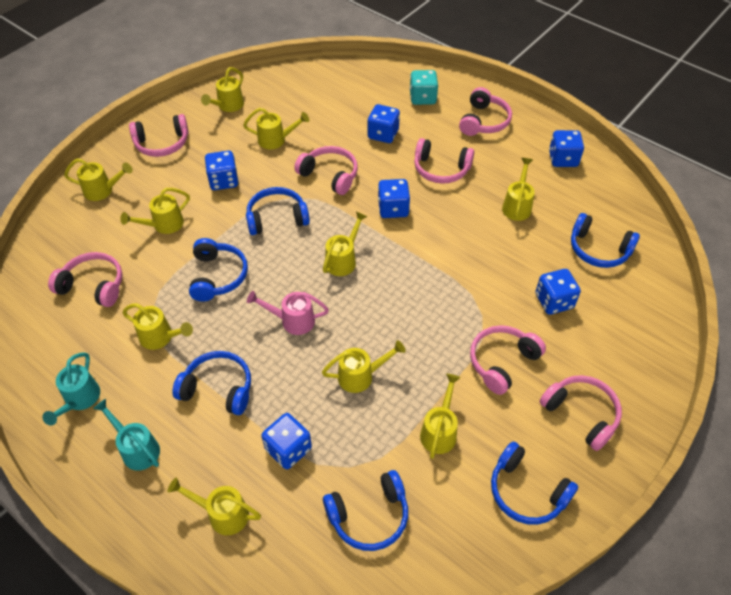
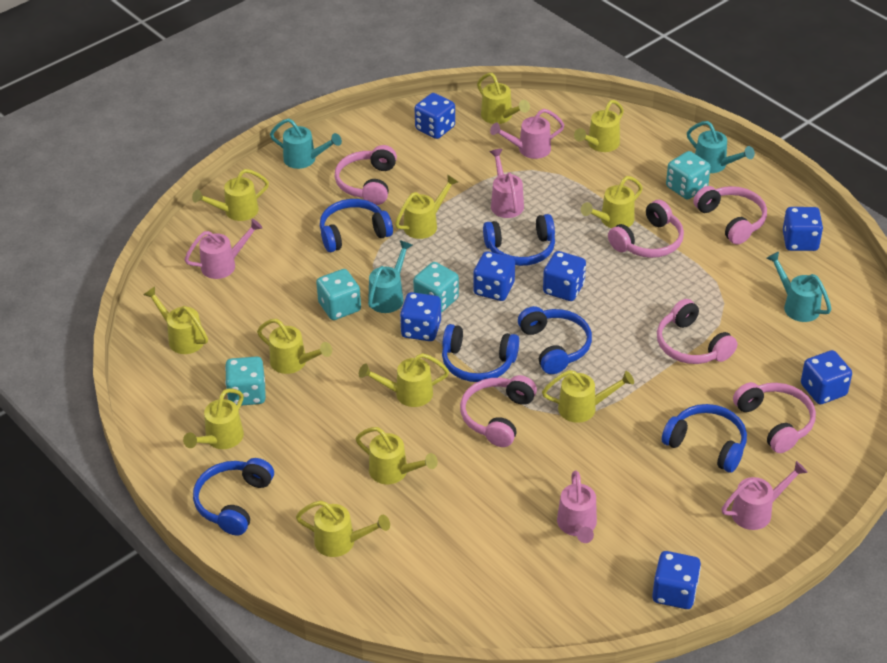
blue dice: 6 -> 7
pink headphones: 7 -> 6
pink watering can: 1 -> 5
turquoise dice: 1 -> 4
turquoise watering can: 2 -> 4
yellow watering can: 10 -> 12

